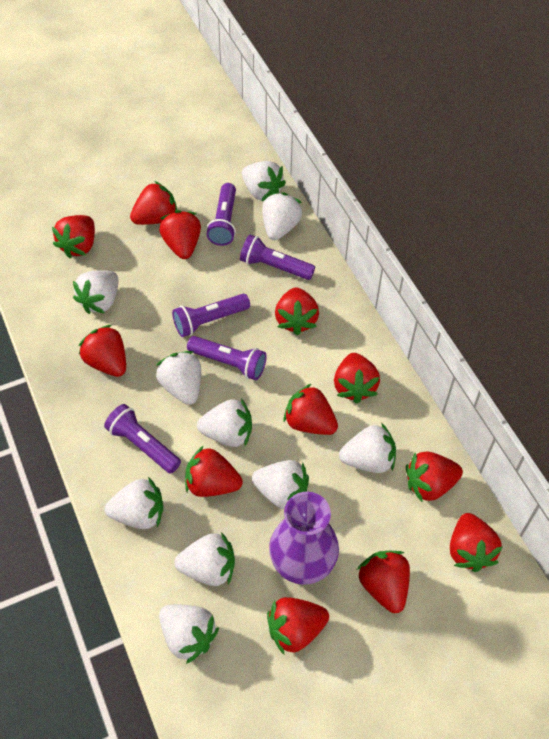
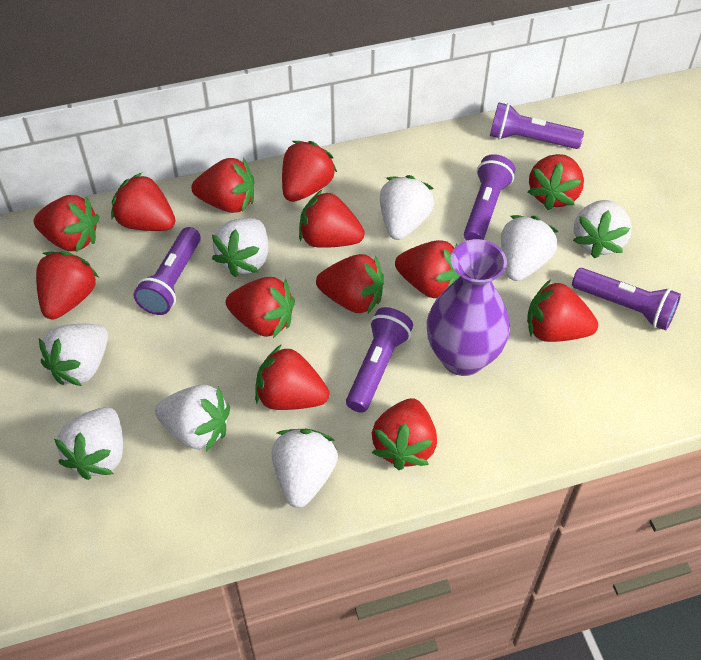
red strawberry: 12 -> 13
white strawberry: 10 -> 8

